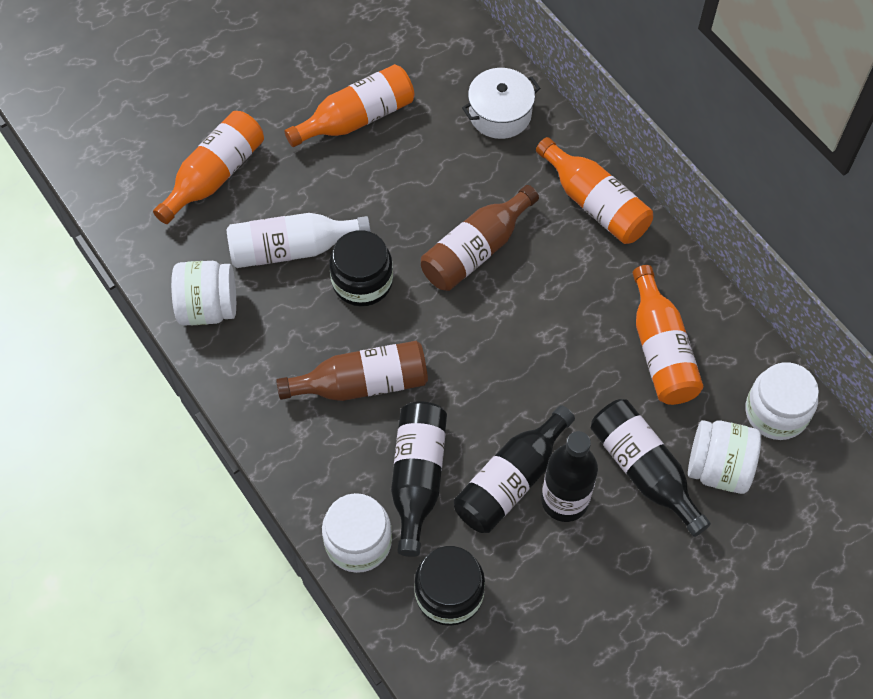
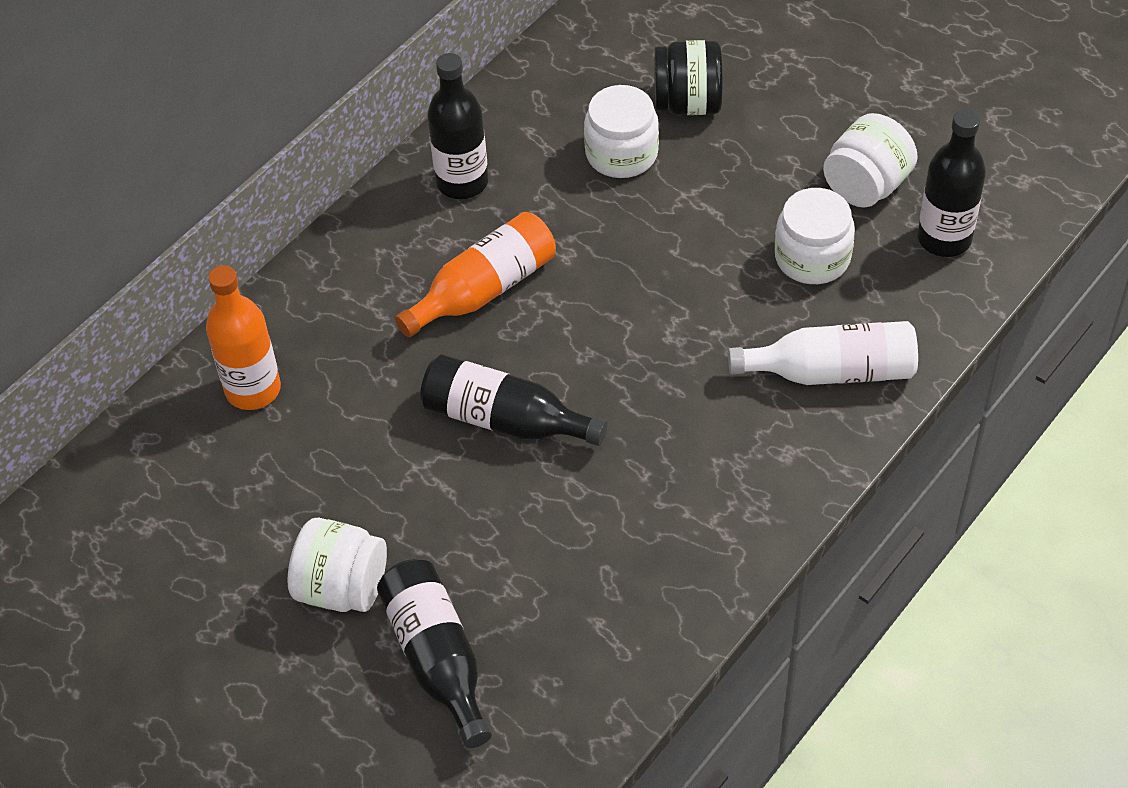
black jar: 2 -> 1
brown bottle: 2 -> 0
orange bottle: 4 -> 2
white pot: 1 -> 0

